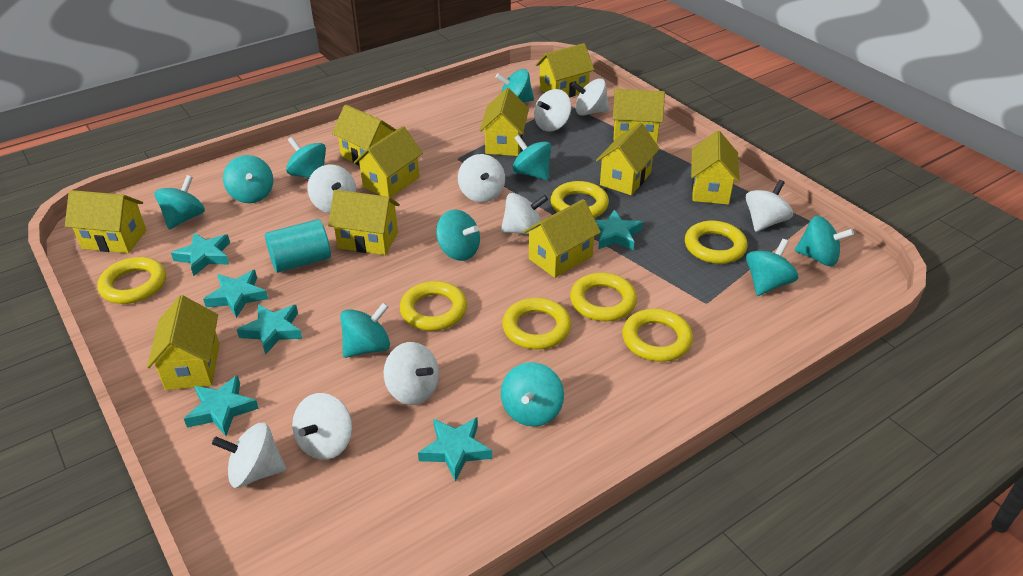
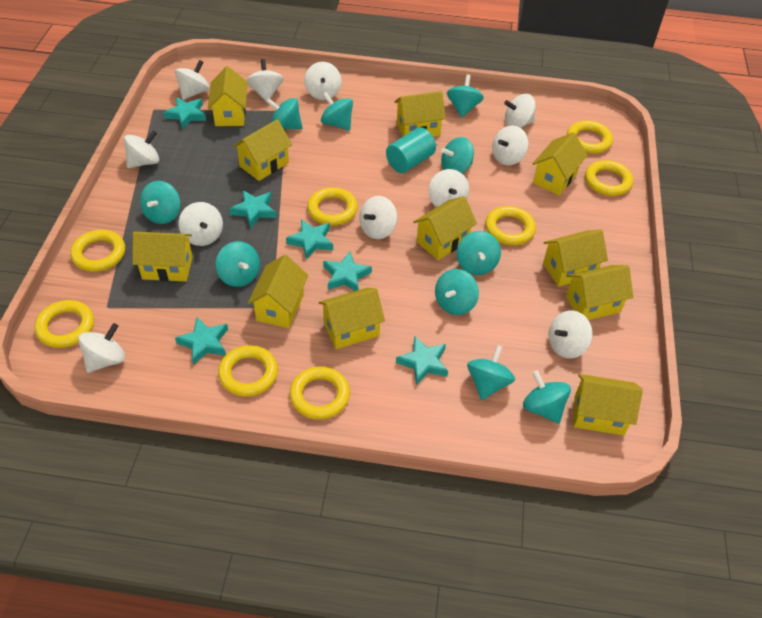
white spinning top: 9 -> 11
yellow ring: 7 -> 8

